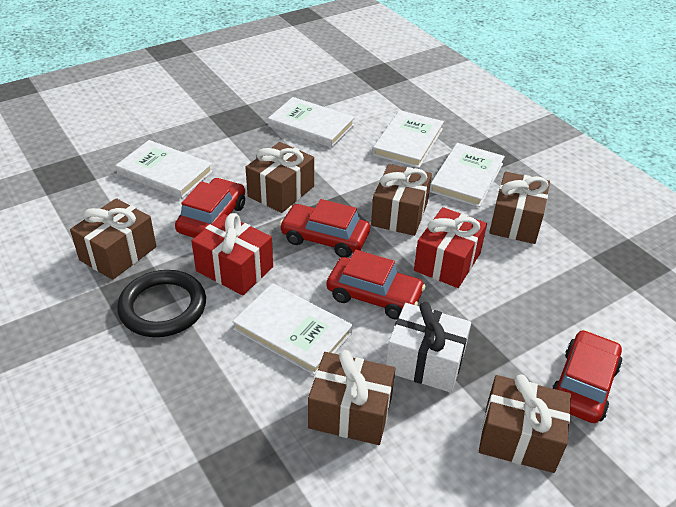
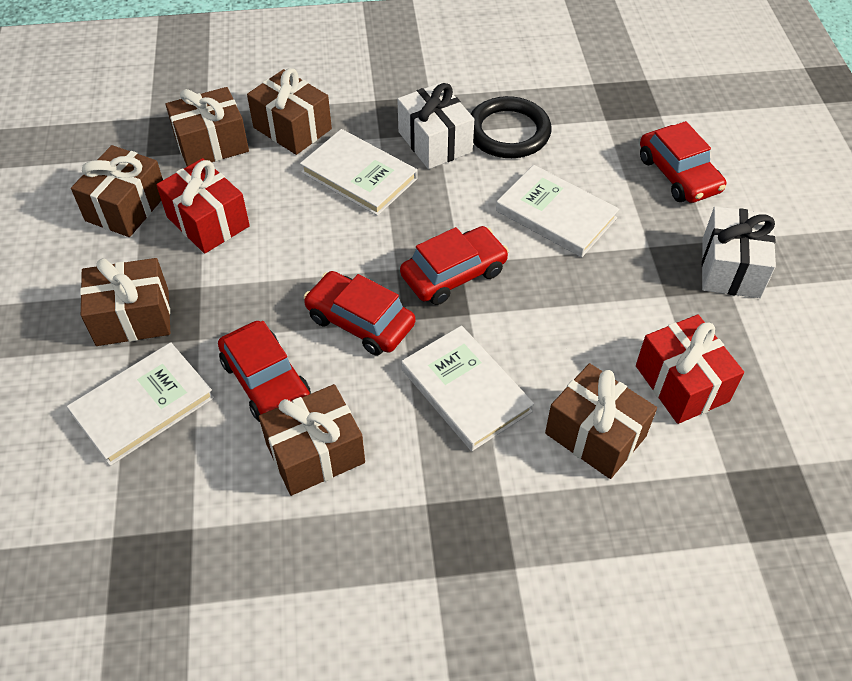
white book: 5 -> 4
white gift: 1 -> 2

